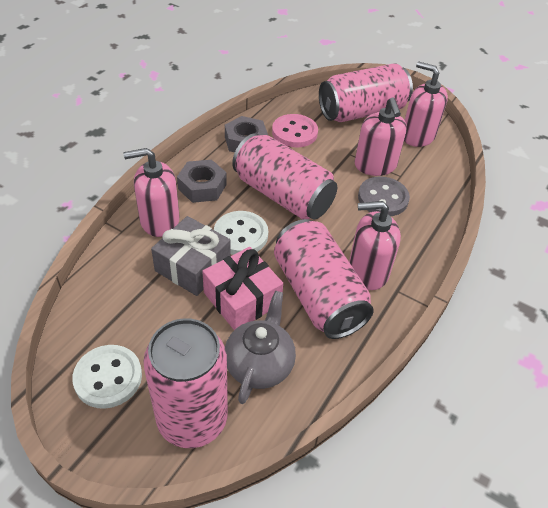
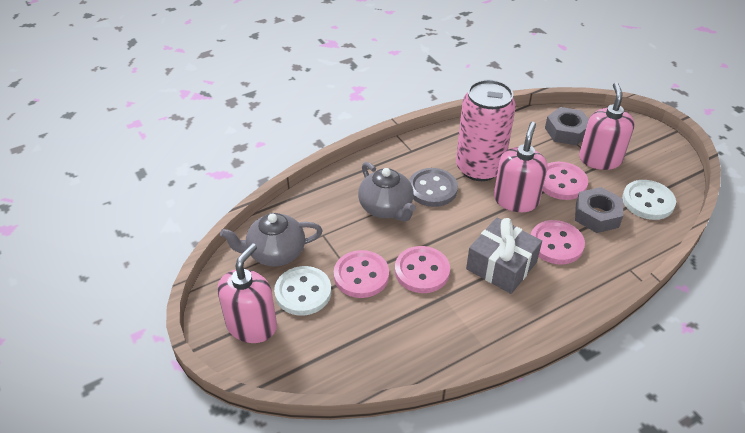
grey teapot: 1 -> 2
pink button: 1 -> 4
pink can: 4 -> 1
pink gift: 1 -> 0
pink soap dispenser: 4 -> 3

